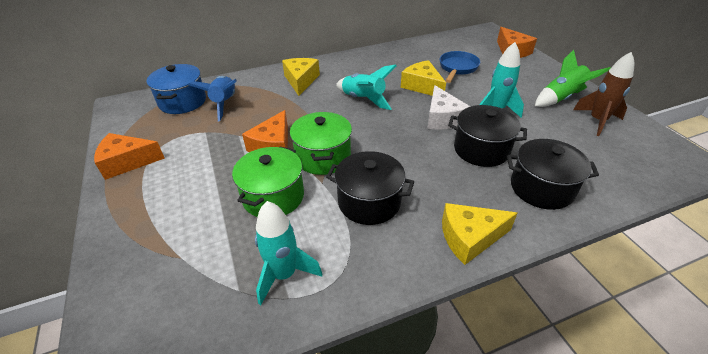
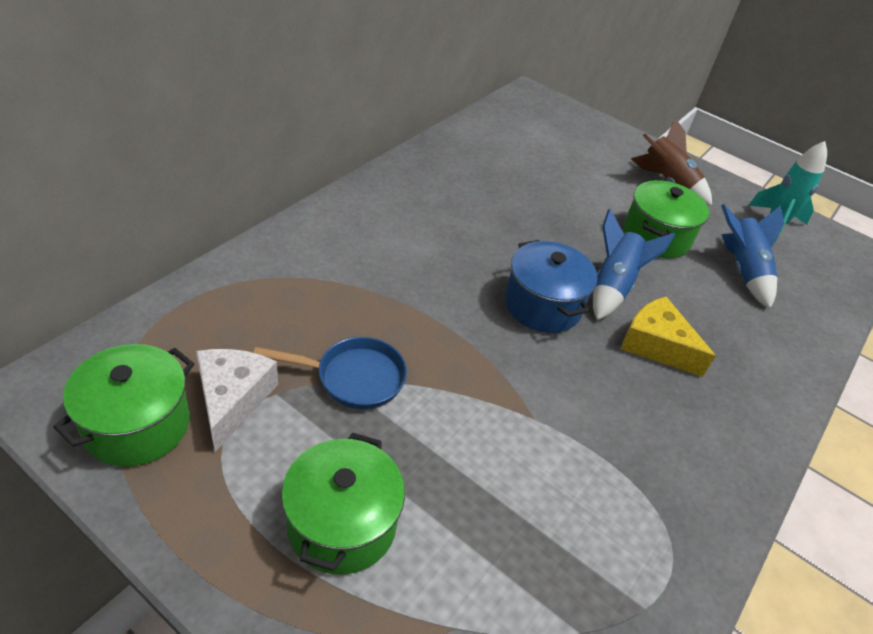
black pot: 3 -> 0
blue rocket: 1 -> 2
green pot: 2 -> 3
green rocket: 1 -> 0
orange cheese: 3 -> 0
turquoise rocket: 3 -> 1
yellow cheese: 3 -> 1

